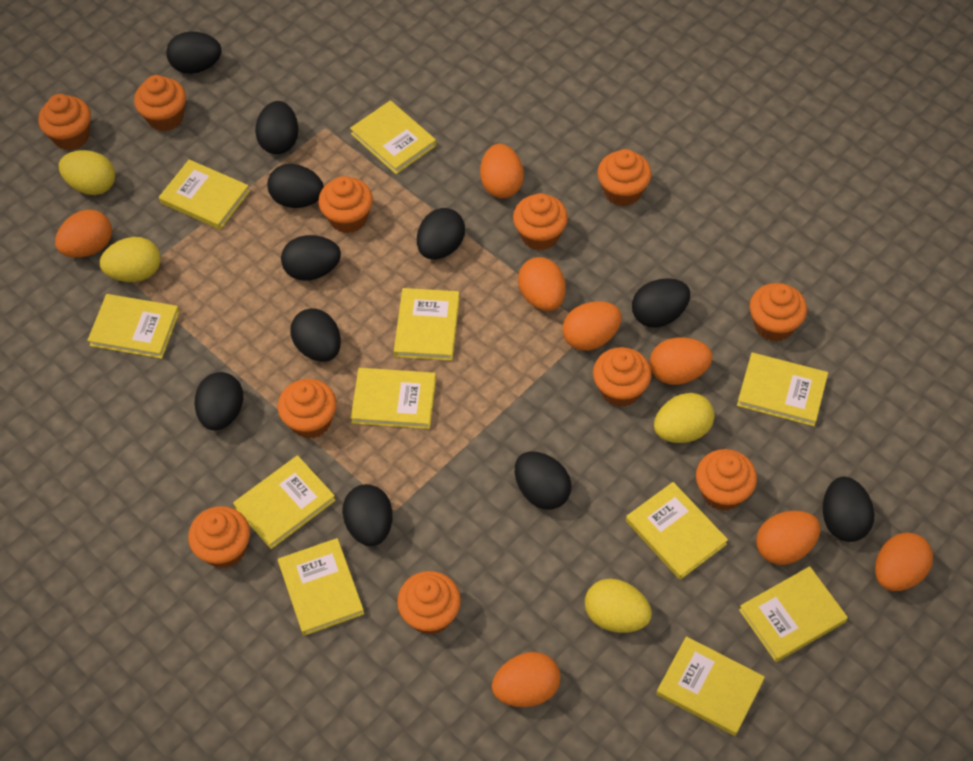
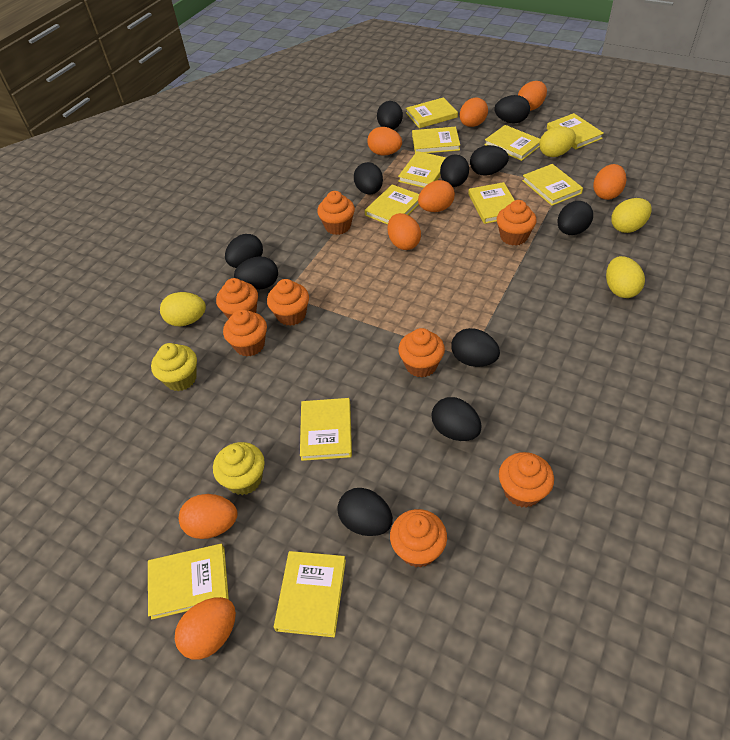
orange cupcake: 11 -> 8
yellow cupcake: 0 -> 2

